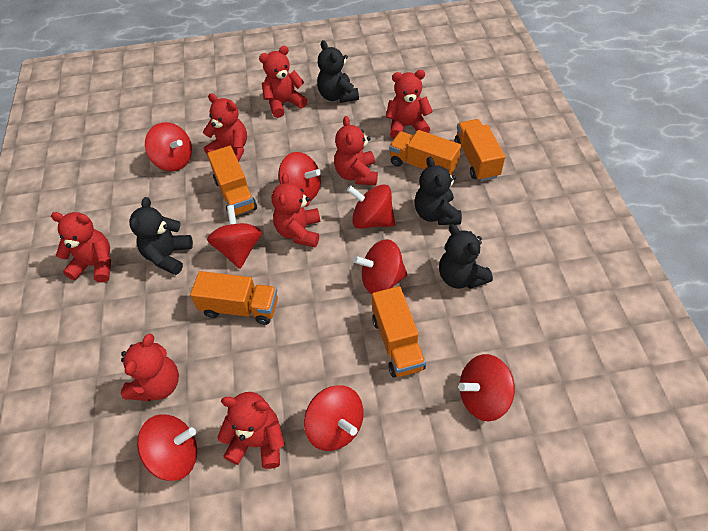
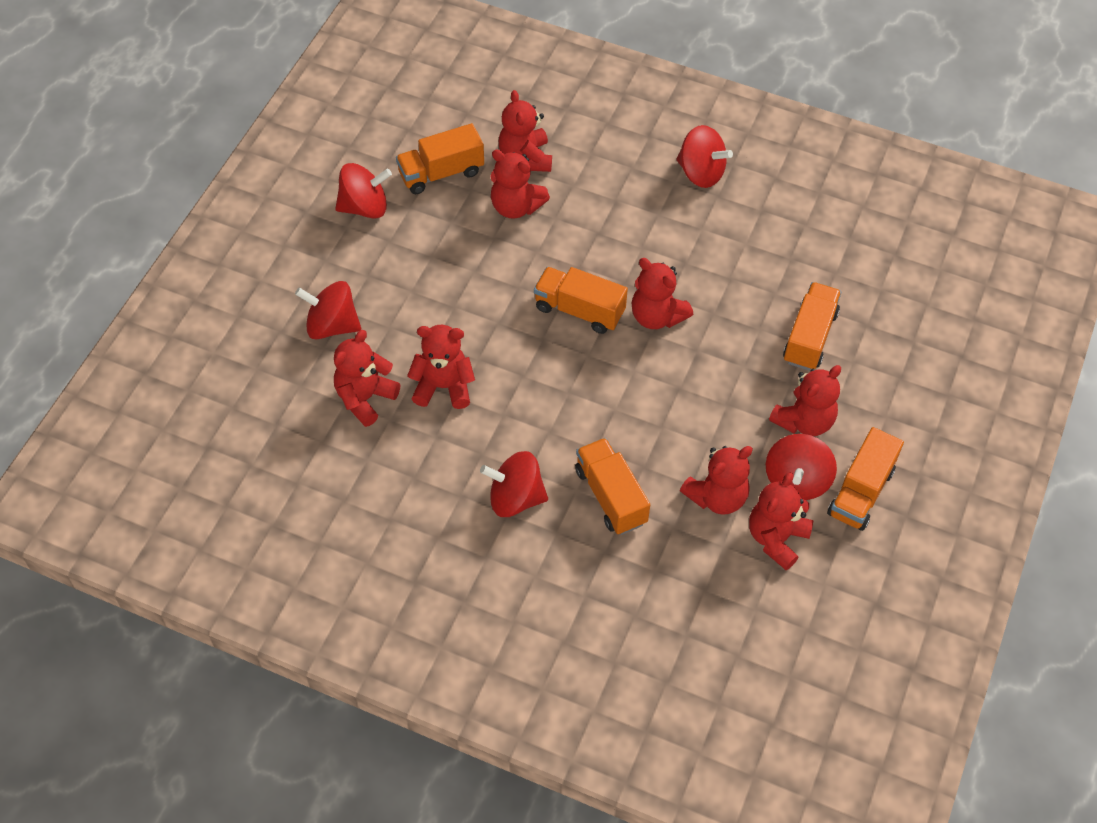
black teddy bear: 4 -> 0
red spinning top: 8 -> 5

